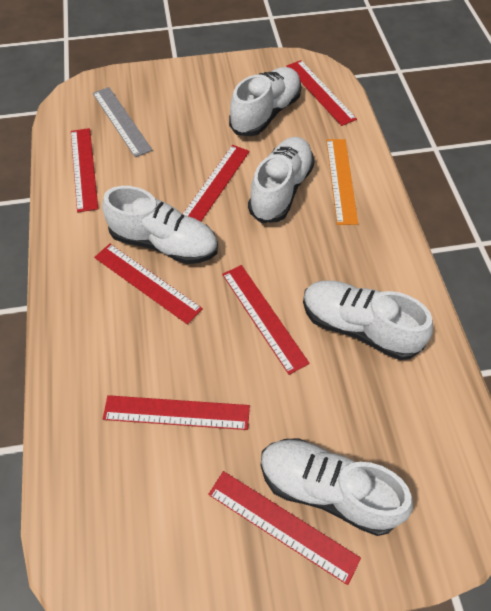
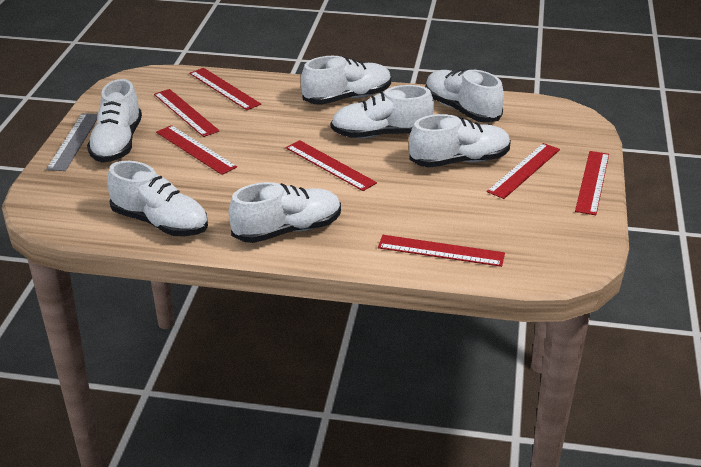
orange ruler: 1 -> 0
white shoe: 5 -> 7

